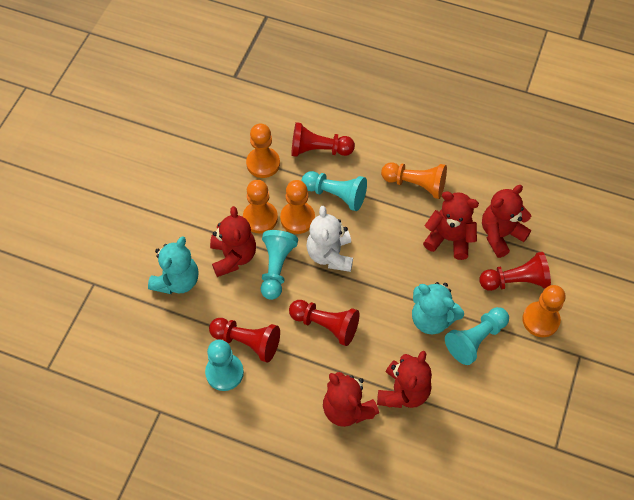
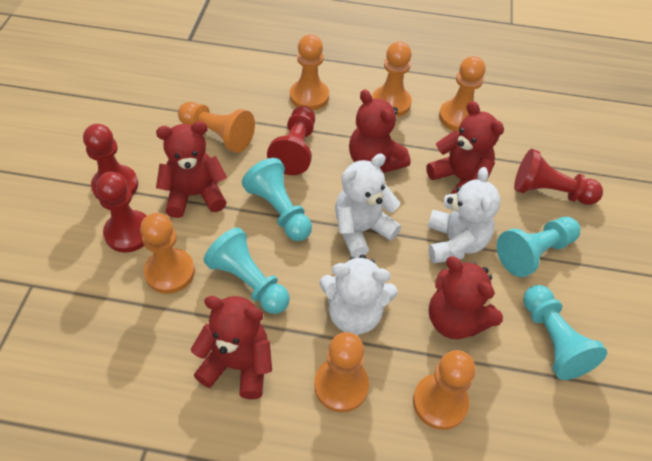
orange pawn: 5 -> 7
turquoise teddy bear: 2 -> 0
white teddy bear: 1 -> 3

